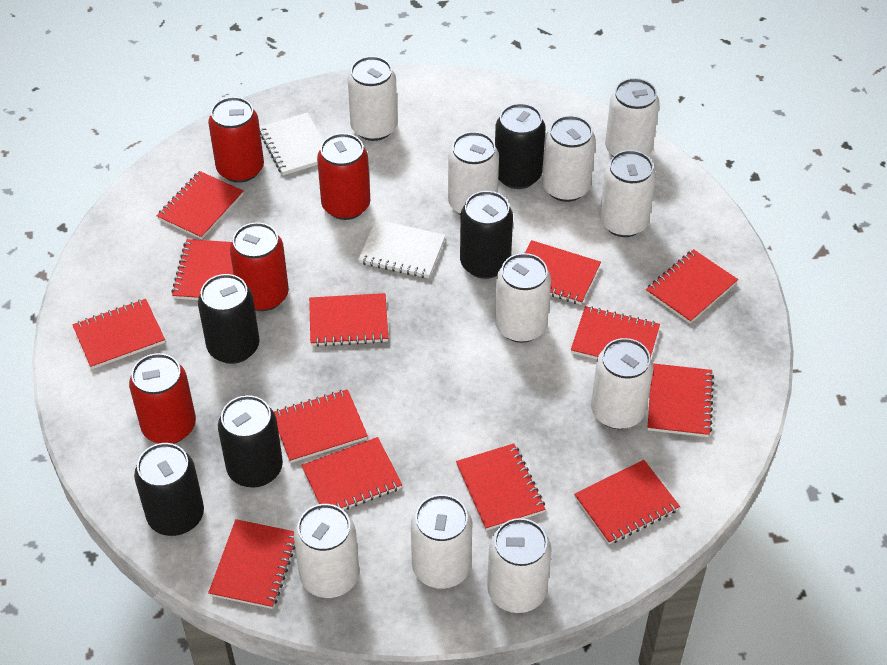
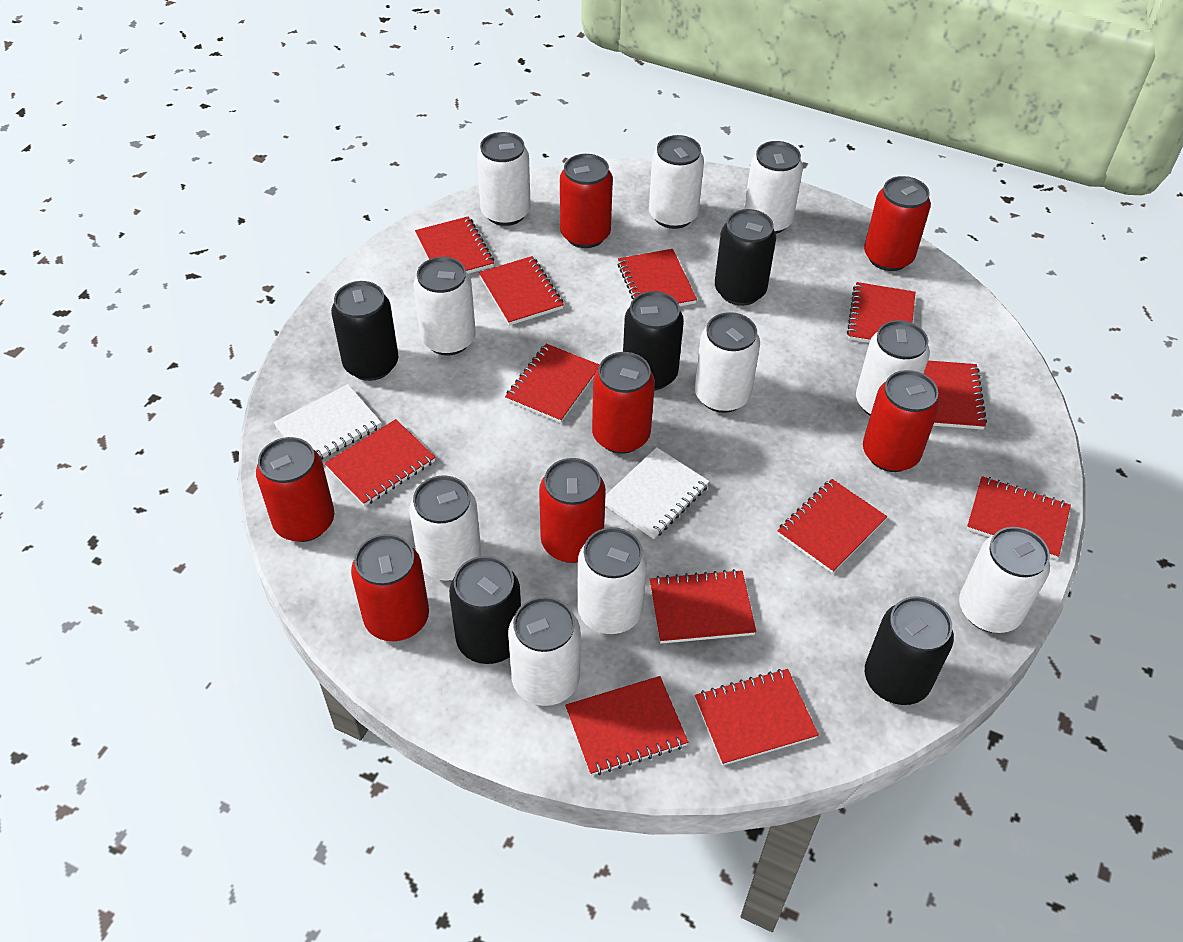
red can: 4 -> 7
red notebook: 13 -> 12

